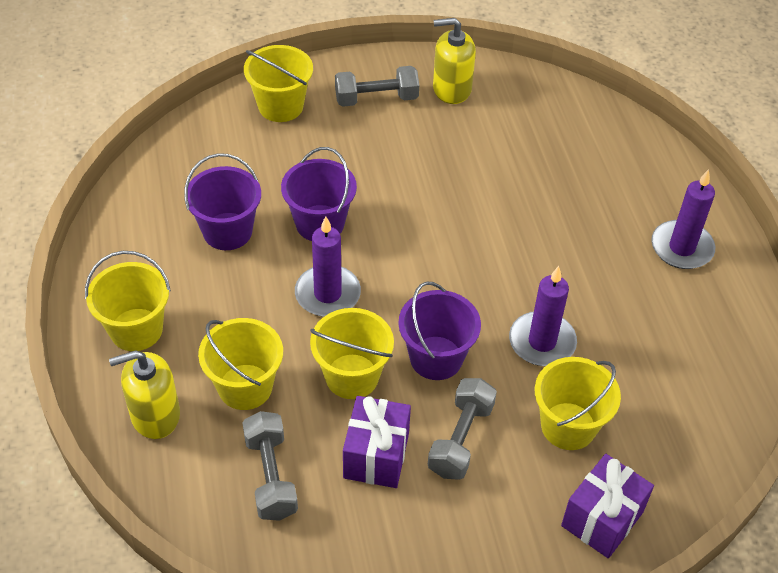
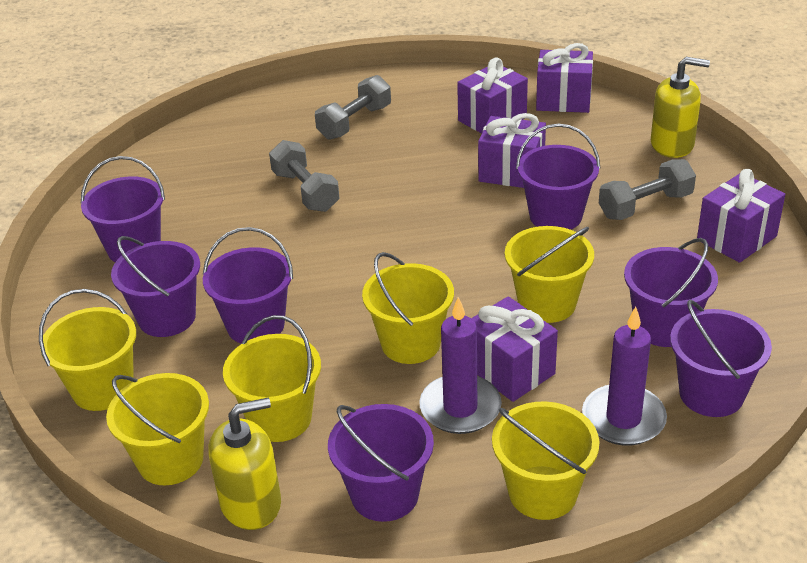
purple bucket: 3 -> 7
purple candle: 3 -> 2
purple gift: 2 -> 5
yellow bucket: 5 -> 6

